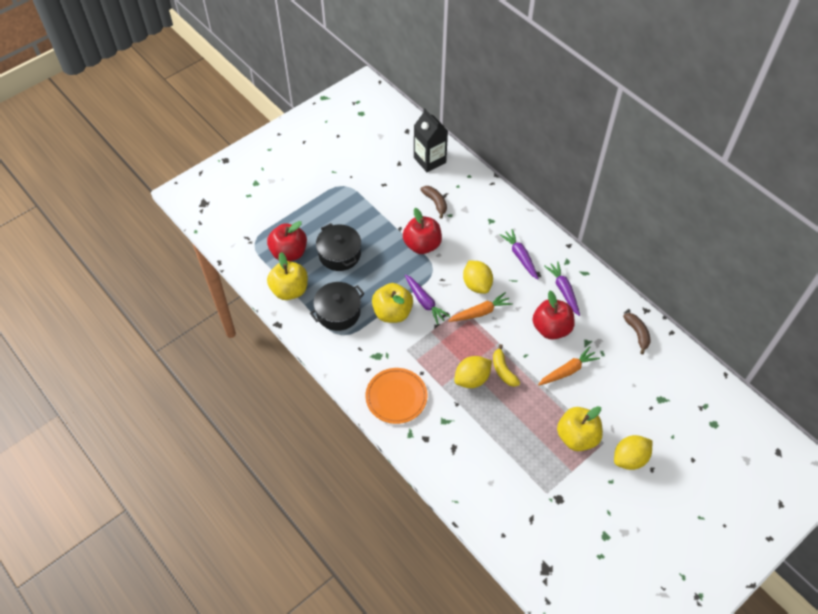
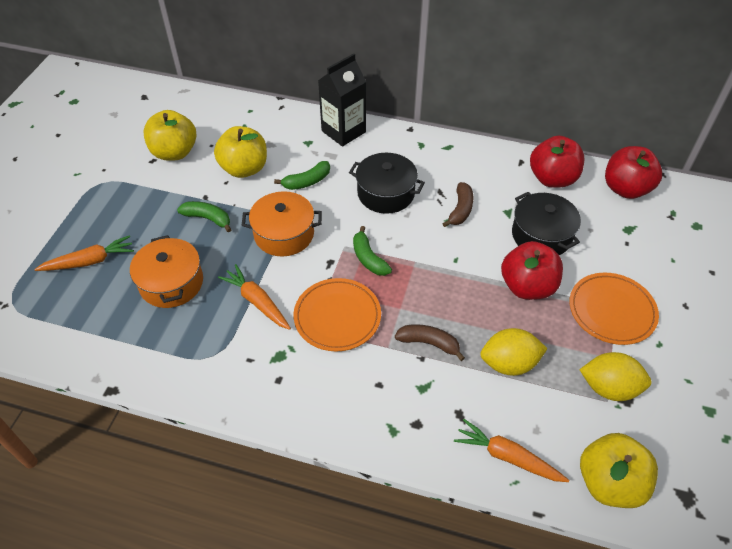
green banana: 0 -> 3
orange carrot: 2 -> 3
orange plate: 1 -> 2
orange pot: 0 -> 2
purple carrot: 3 -> 0
yellow banana: 1 -> 0
yellow lemon: 3 -> 2

